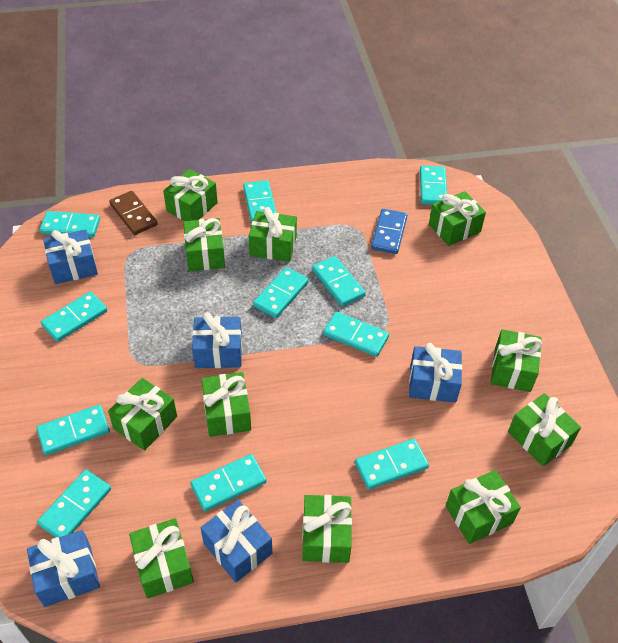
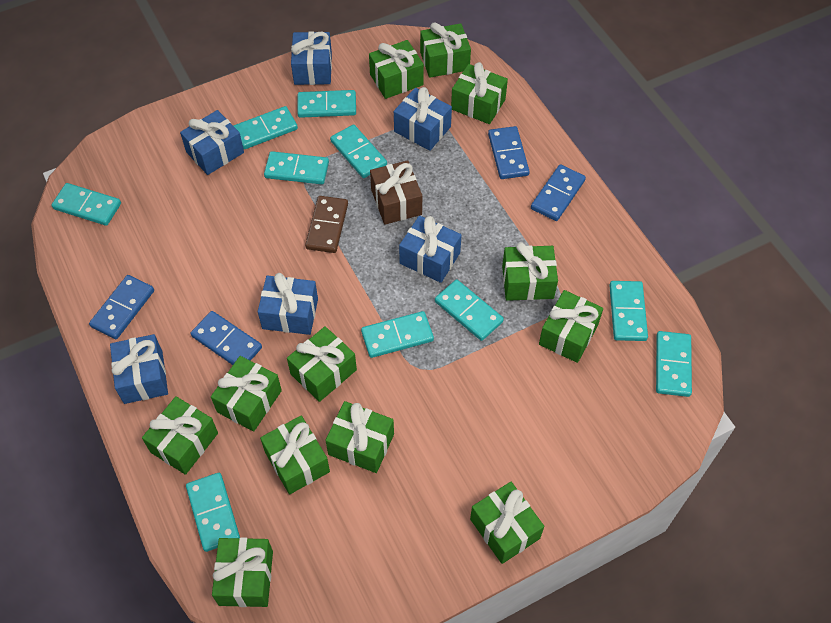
blue domino: 1 -> 4
blue gift: 5 -> 6
brown gift: 0 -> 1
green gift: 11 -> 12
turquoise domino: 11 -> 10

